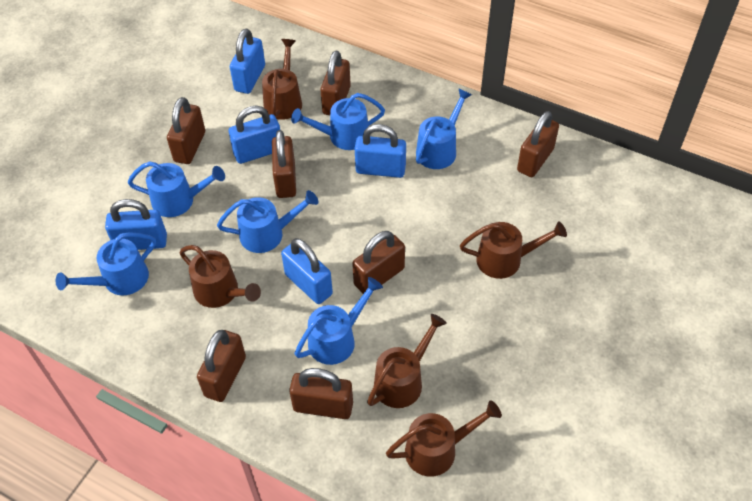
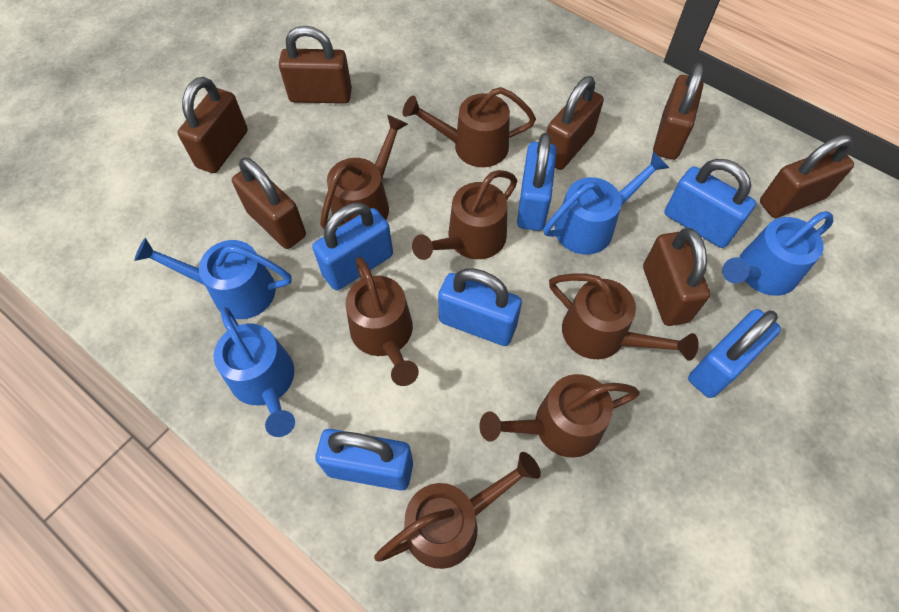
blue padlock: 5 -> 6
blue watering can: 6 -> 4
brown watering can: 5 -> 7

